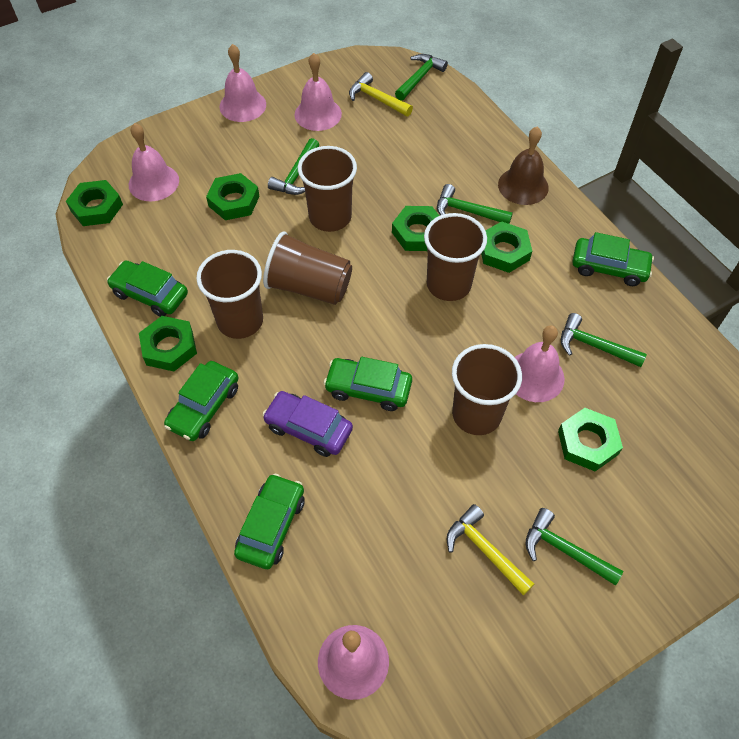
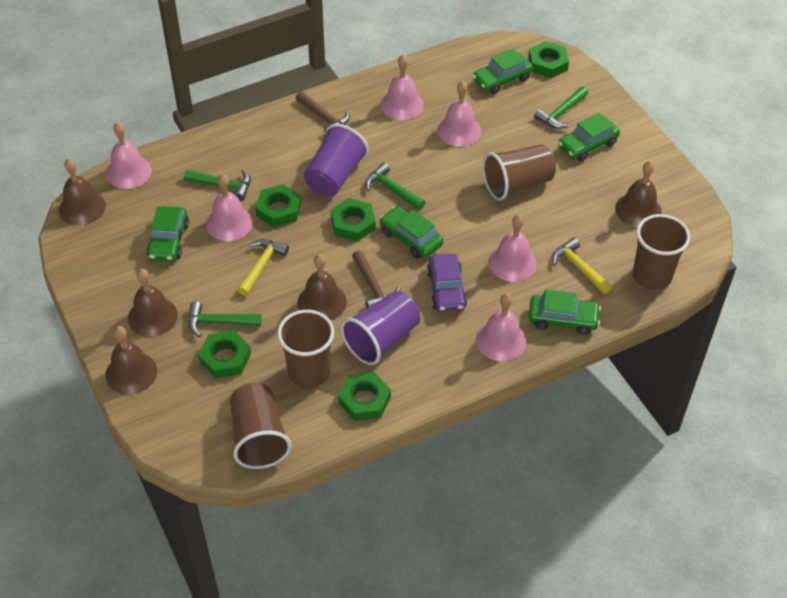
brown bell: 1 -> 5
brown cup: 5 -> 4
brown hammer: 0 -> 2
green hammer: 5 -> 4
green nut: 6 -> 5
pink bell: 5 -> 6
purple cup: 0 -> 2

